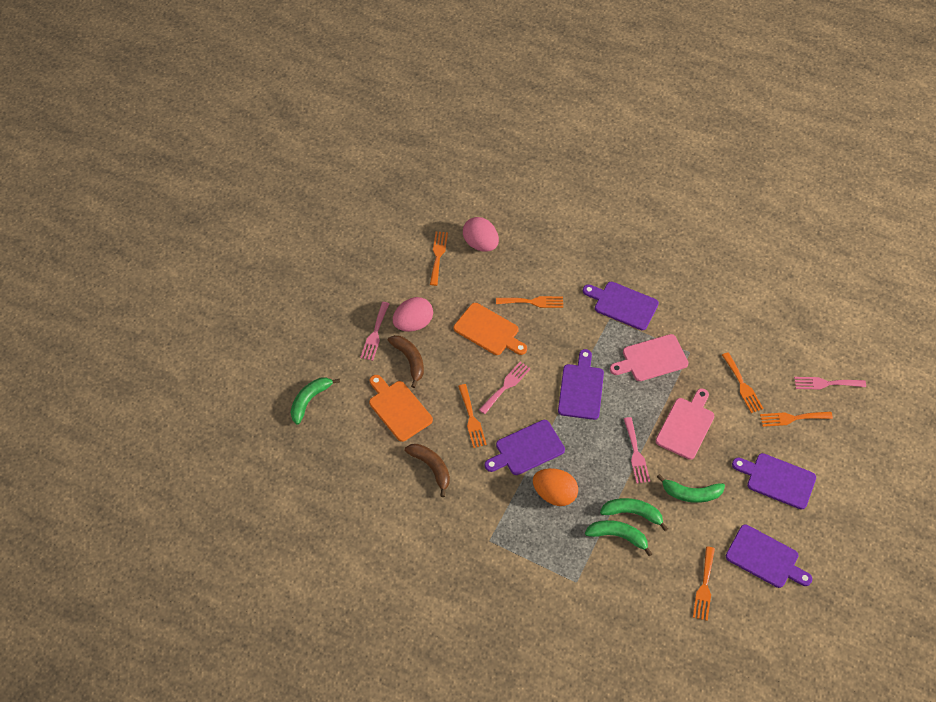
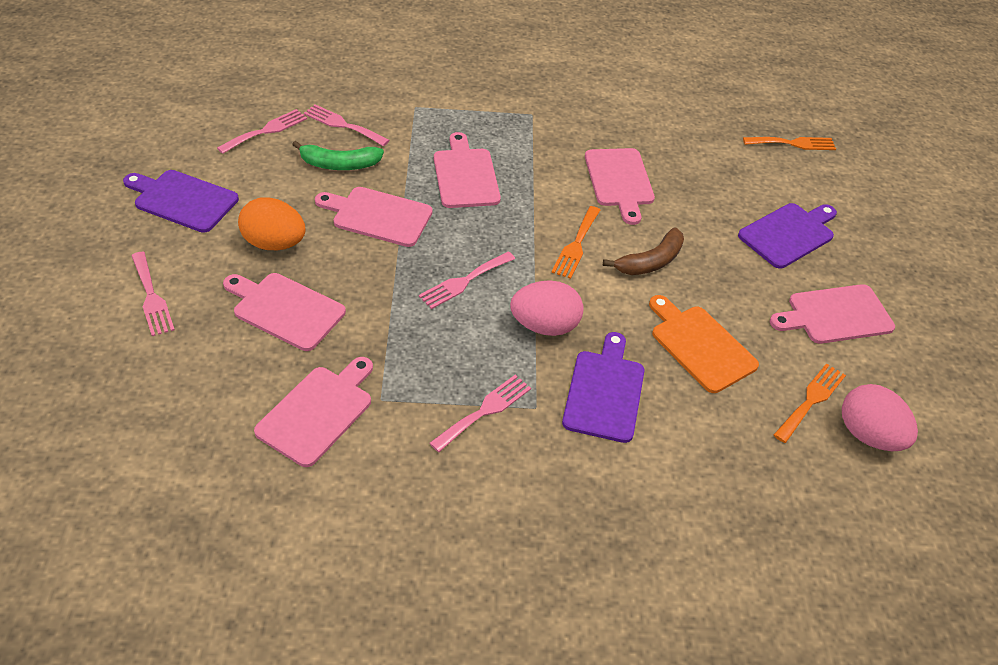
brown banana: 2 -> 1
green banana: 4 -> 1
orange cutting board: 2 -> 1
orange fork: 6 -> 3
pink cutting board: 2 -> 6
pink fork: 4 -> 5
purple cutting board: 5 -> 3

